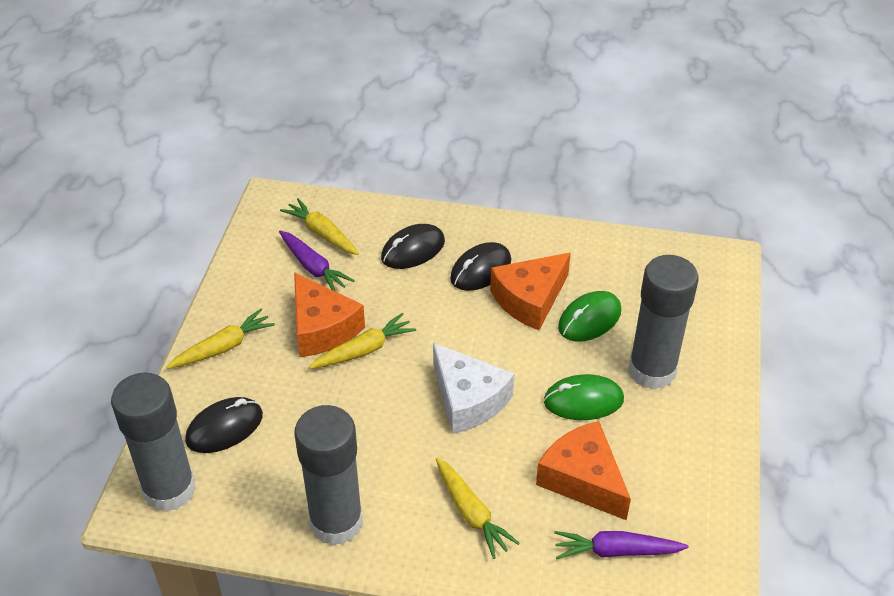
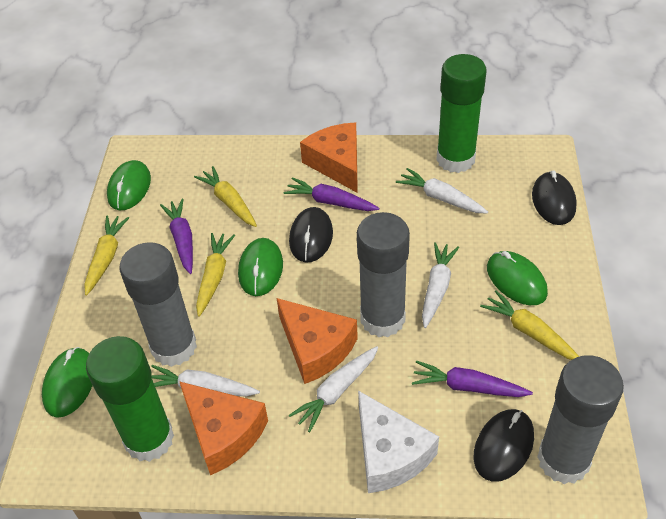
green glue stick: 0 -> 2
green mouse: 2 -> 4
purple carrot: 2 -> 3
white carrot: 0 -> 4

